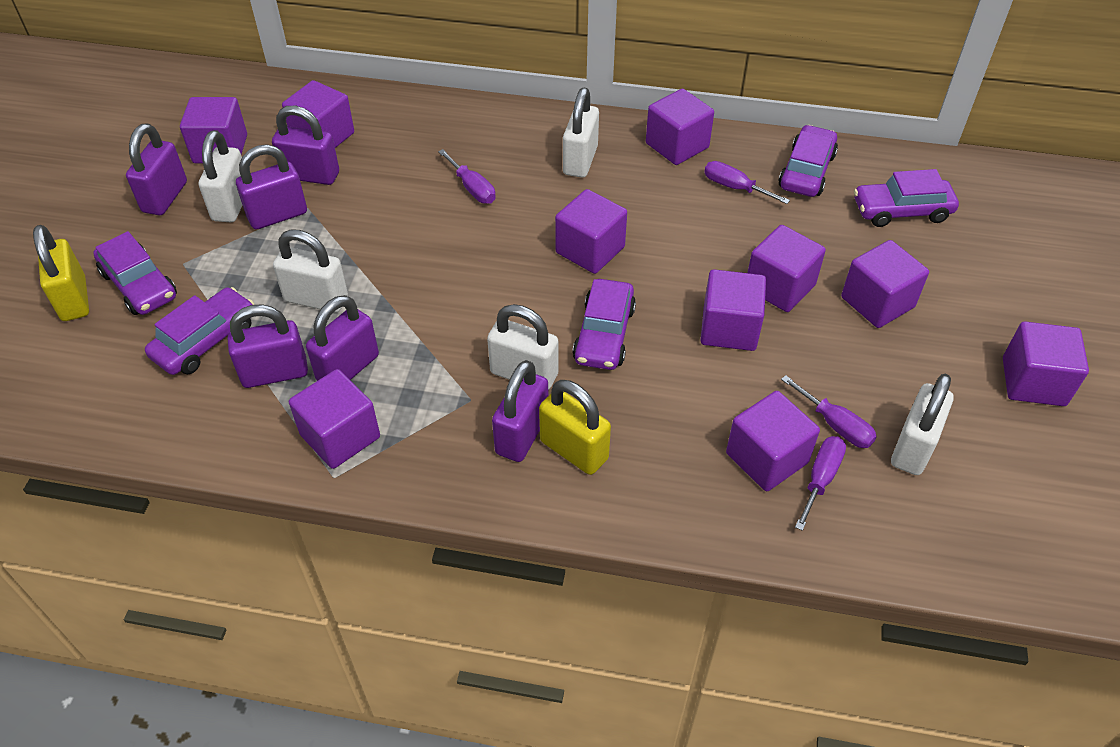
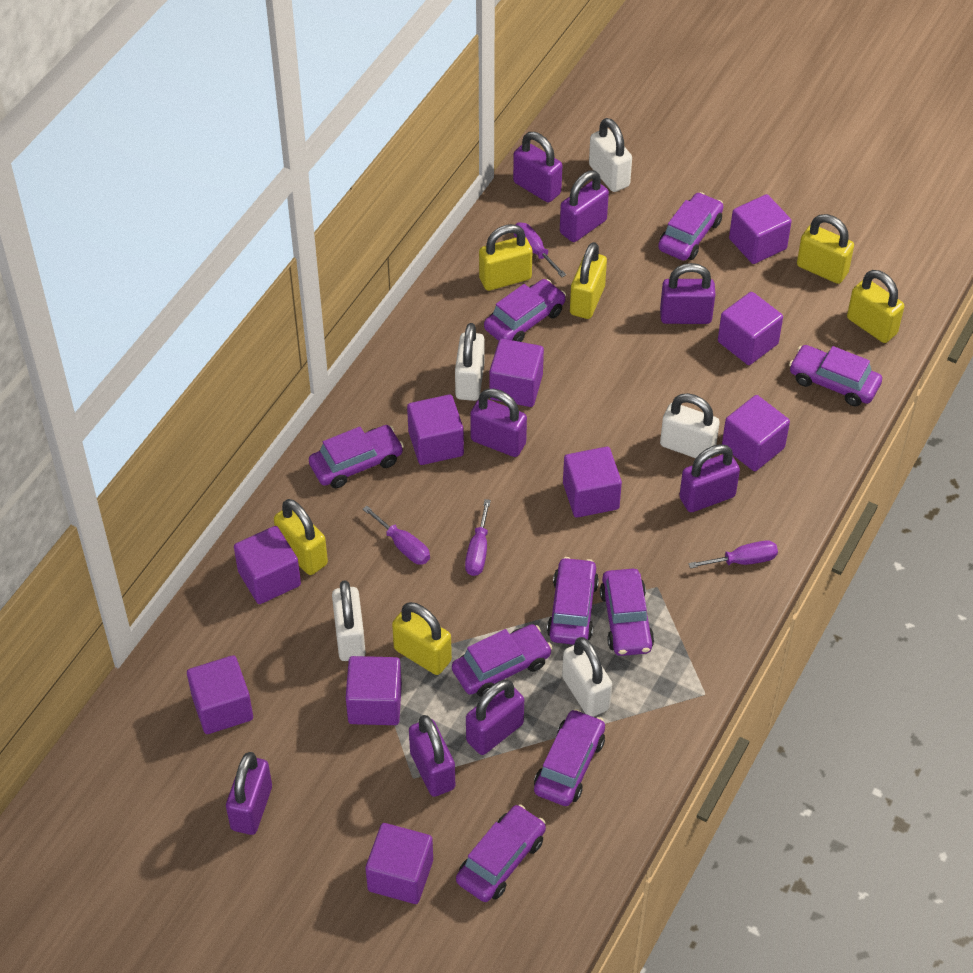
purple car: 5 -> 9
purple padlock: 6 -> 8
yellow padlock: 2 -> 6

